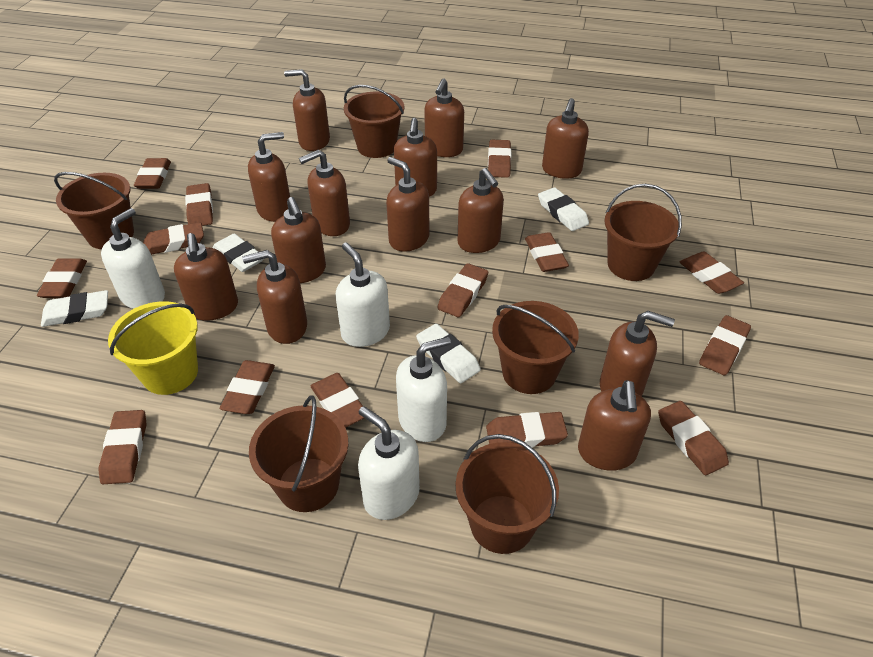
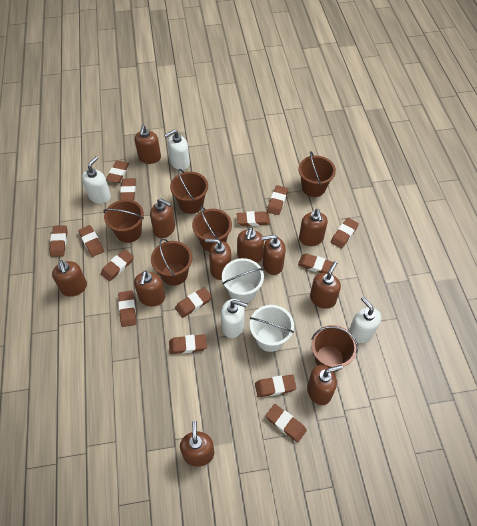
brown soap dispenser: 13 -> 11
white bucket: 0 -> 2
white eraser: 4 -> 0
yellow bucket: 1 -> 0

